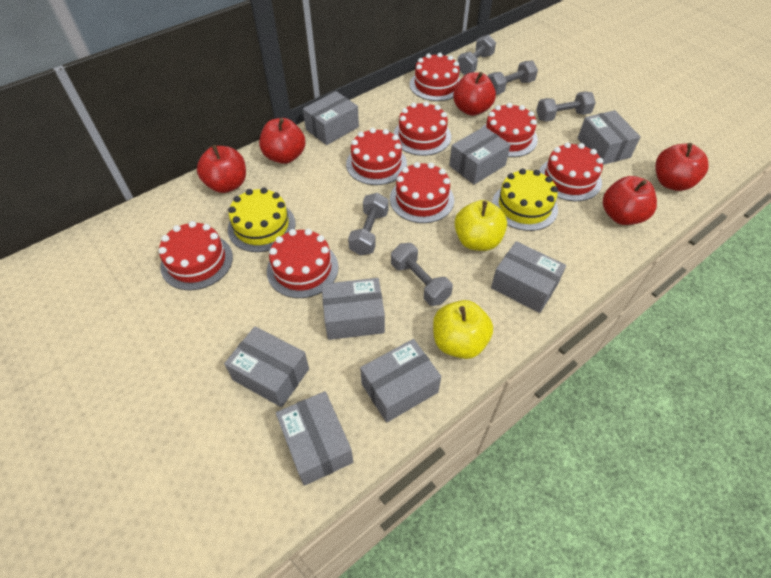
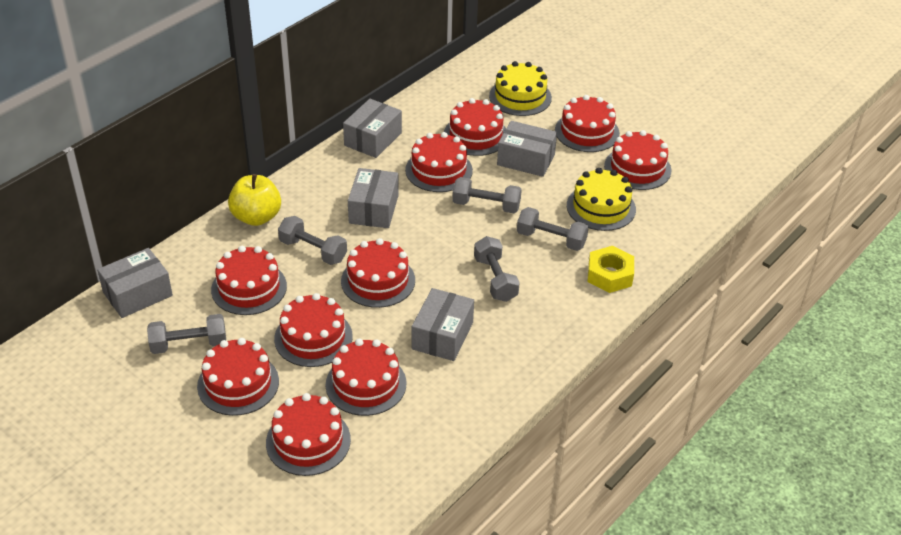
grey box: 8 -> 5
red apple: 5 -> 0
red cake: 8 -> 10
yellow apple: 2 -> 1
yellow nut: 0 -> 1

